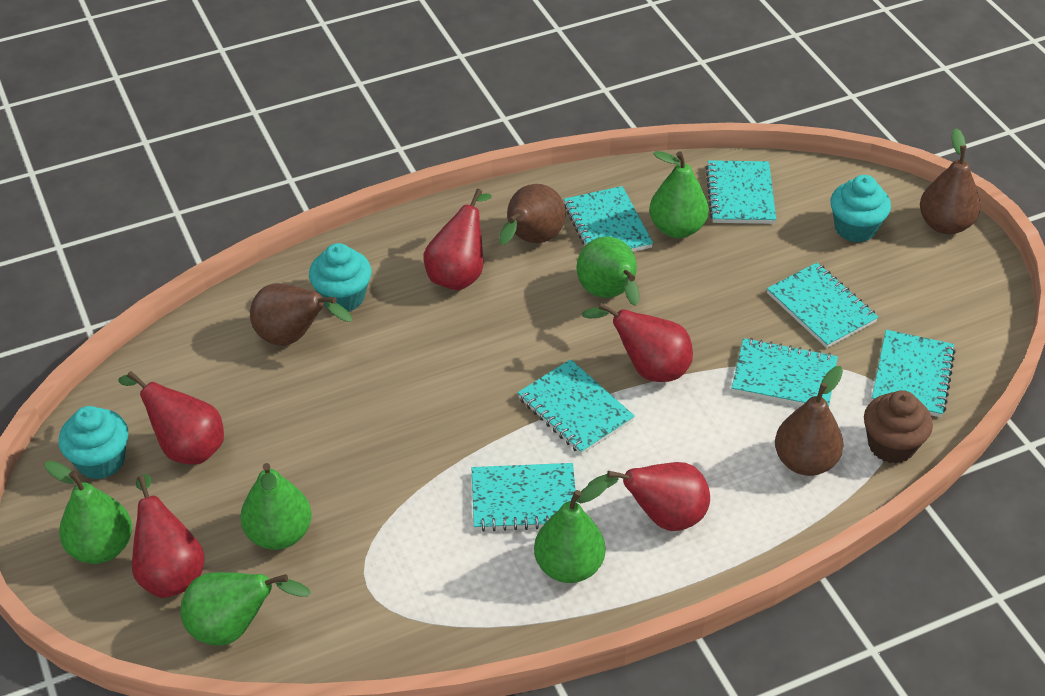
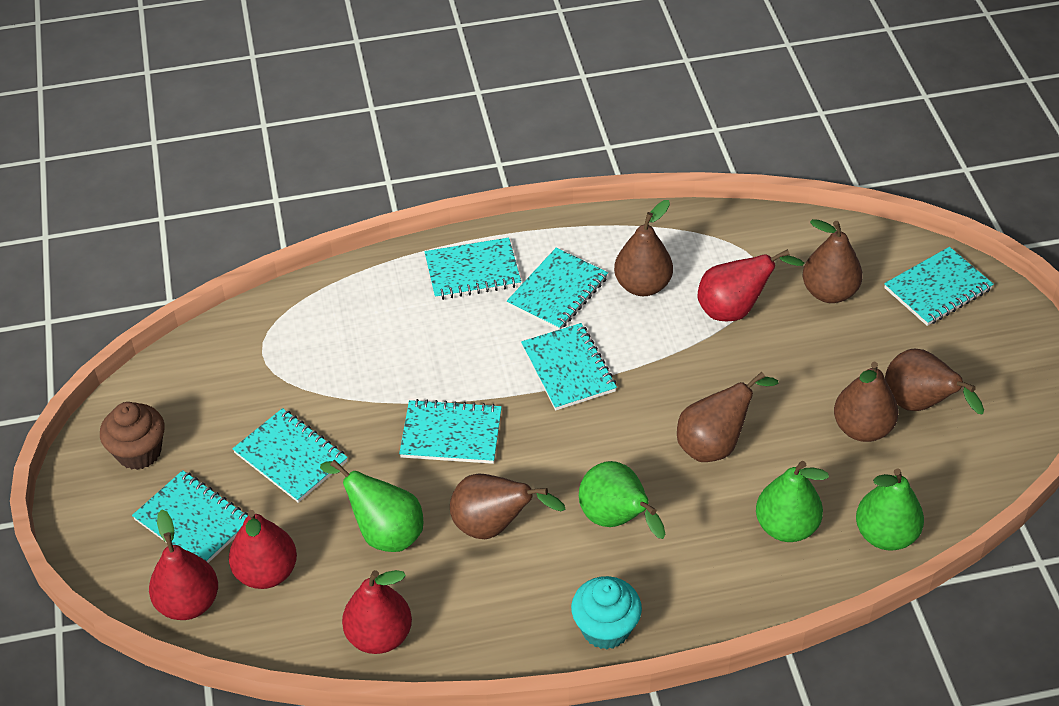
brown pear: 4 -> 6
green pear: 6 -> 4
red pear: 5 -> 4
turquoise cupcake: 3 -> 1

